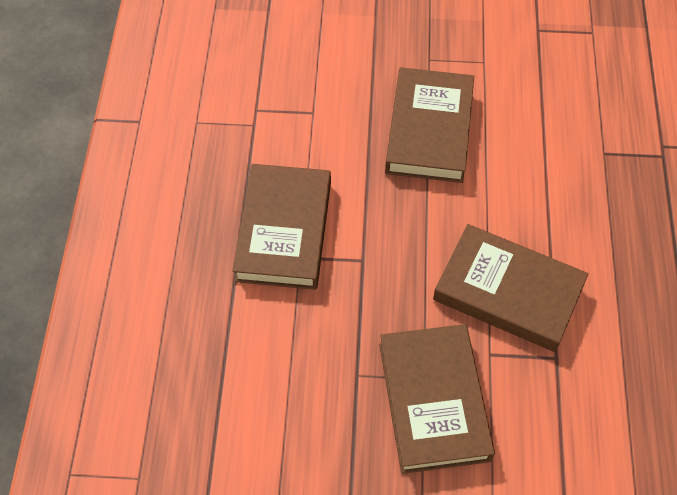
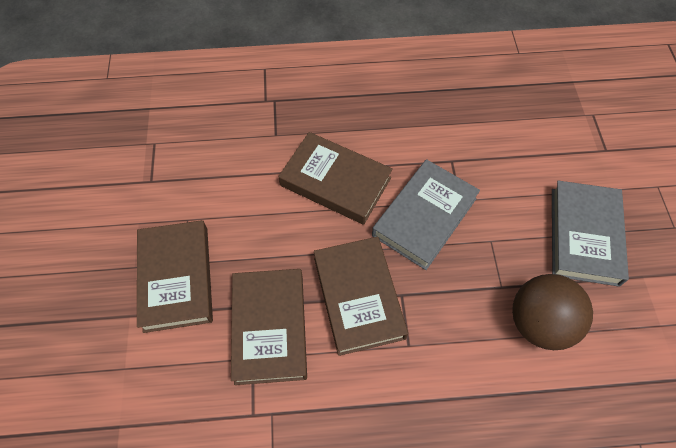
brown ball: 0 -> 1
grey book: 0 -> 2

